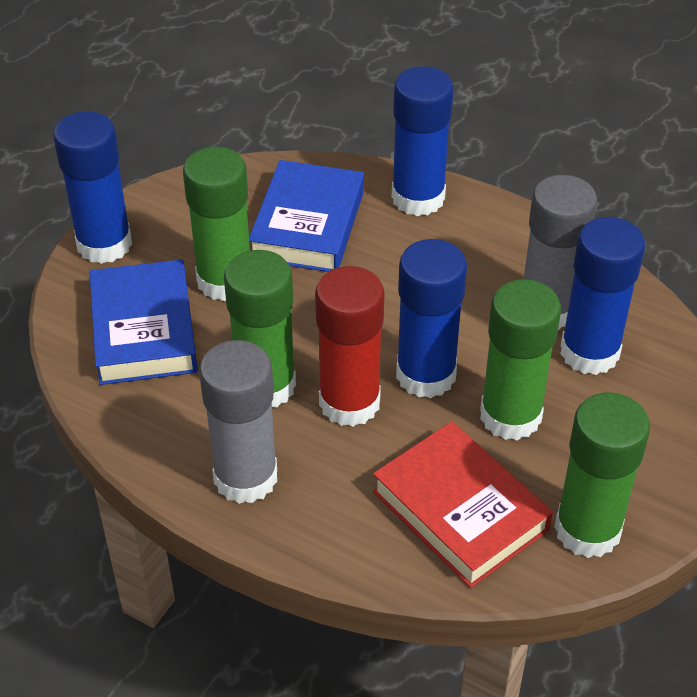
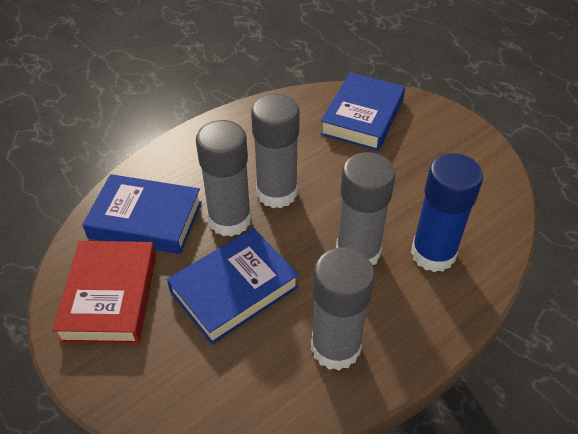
blue book: 2 -> 3
blue glue stick: 4 -> 1
green glue stick: 4 -> 0
grey glue stick: 2 -> 4
red glue stick: 1 -> 0

